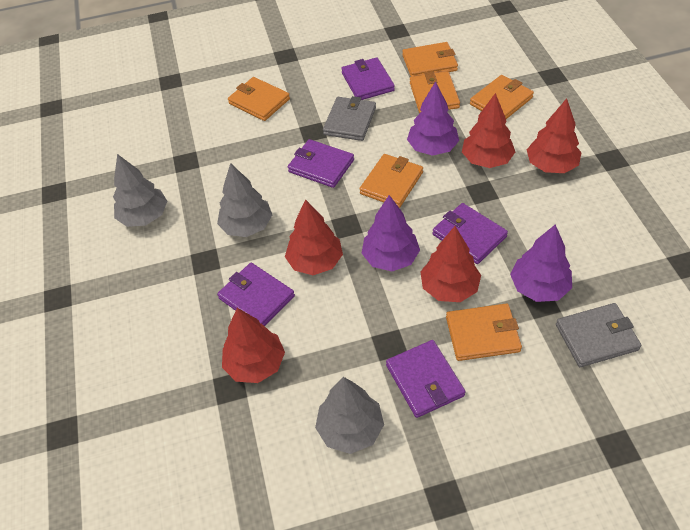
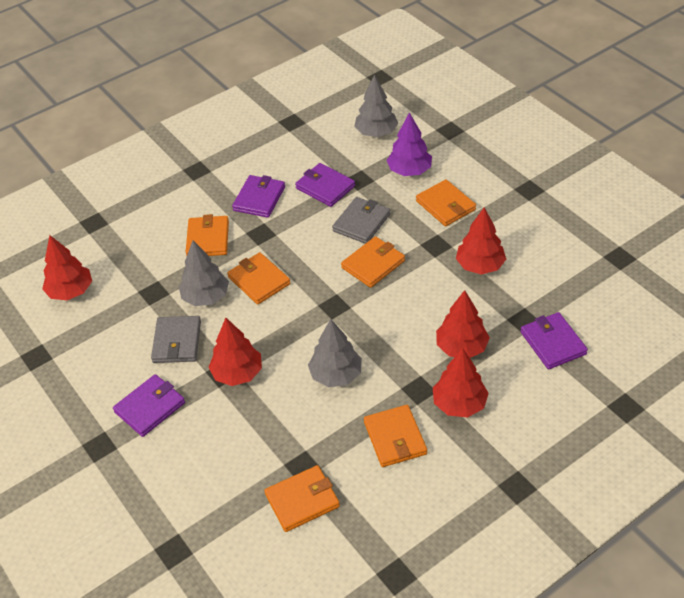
purple tree: 3 -> 1
purple wallet: 5 -> 4

